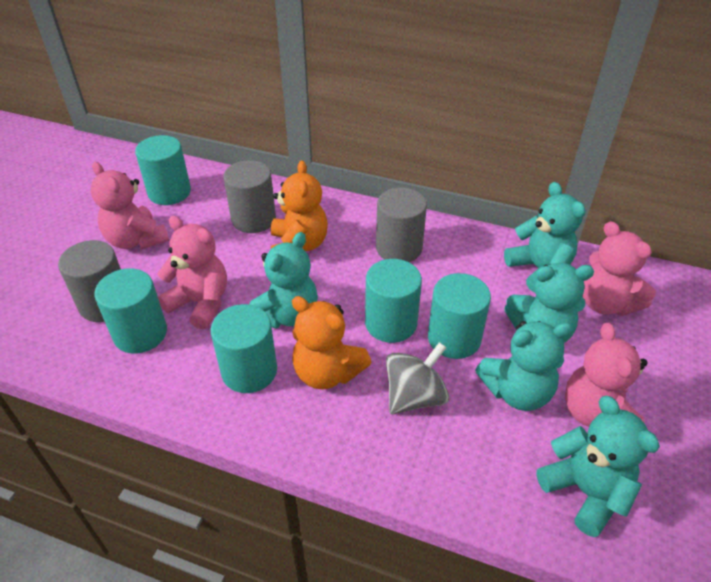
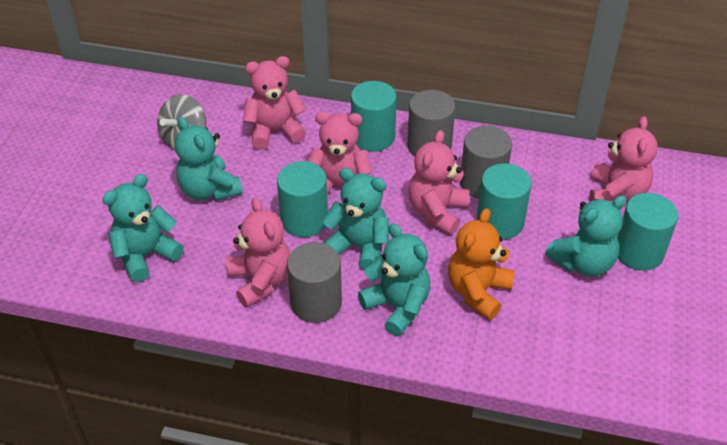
orange teddy bear: 2 -> 1
pink teddy bear: 4 -> 5
turquoise cylinder: 5 -> 4

